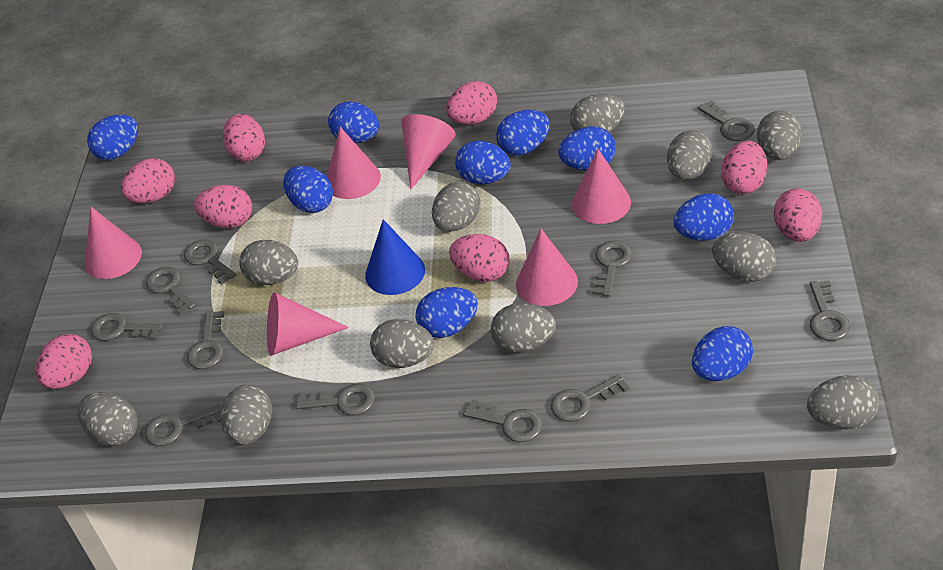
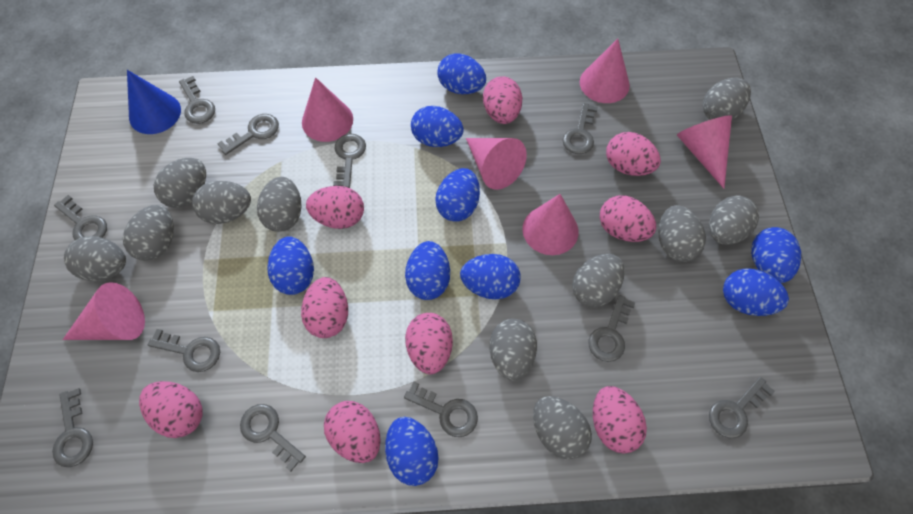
pink egg: 8 -> 9

